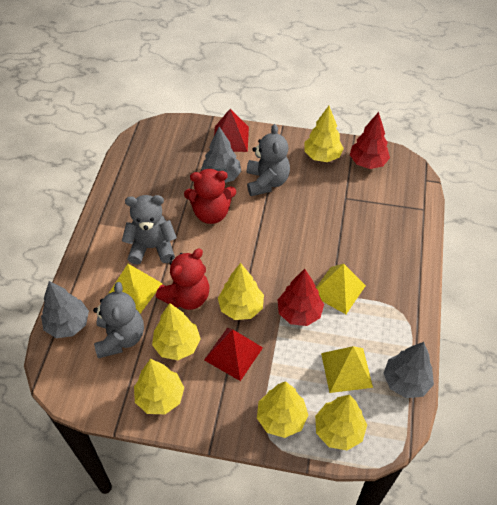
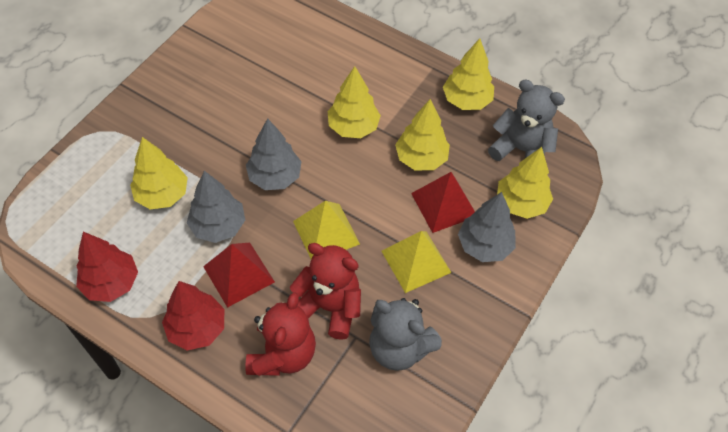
grey teddy bear: 3 -> 2
yellow pyramid: 3 -> 2
yellow tree: 6 -> 5

